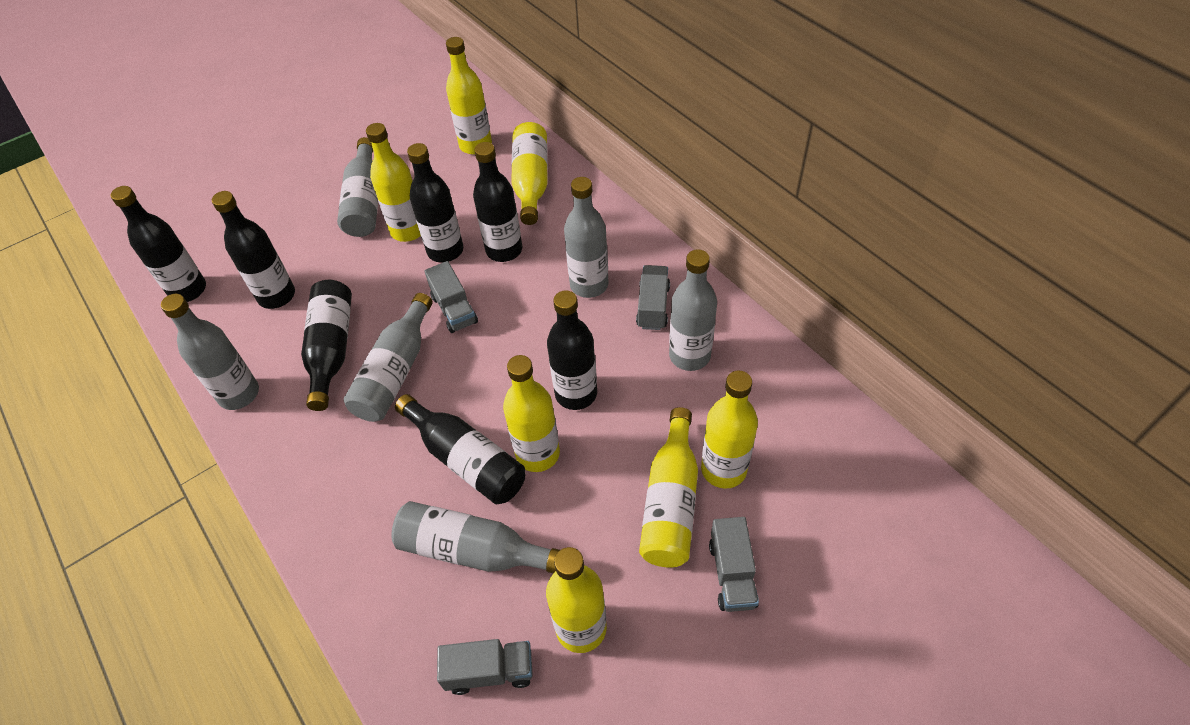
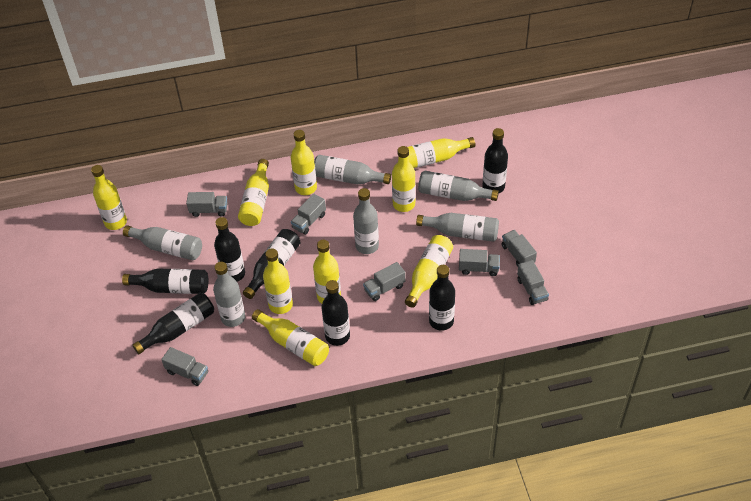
grey truck: 4 -> 7
yellow bottle: 7 -> 9

